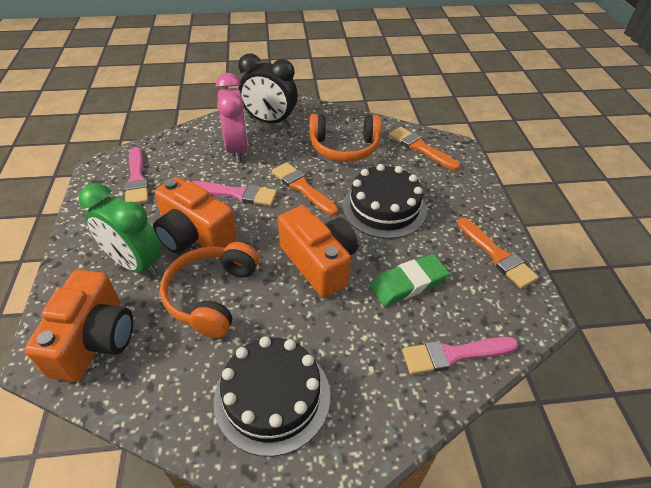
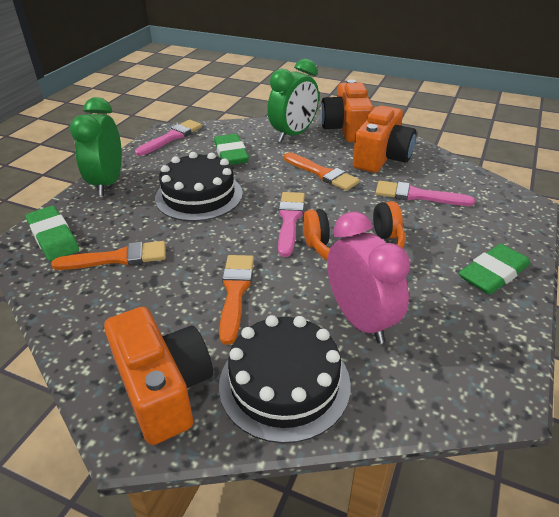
black clock: 1 -> 0
green clock: 1 -> 2
green eraser: 1 -> 3
orange headphones: 2 -> 1

